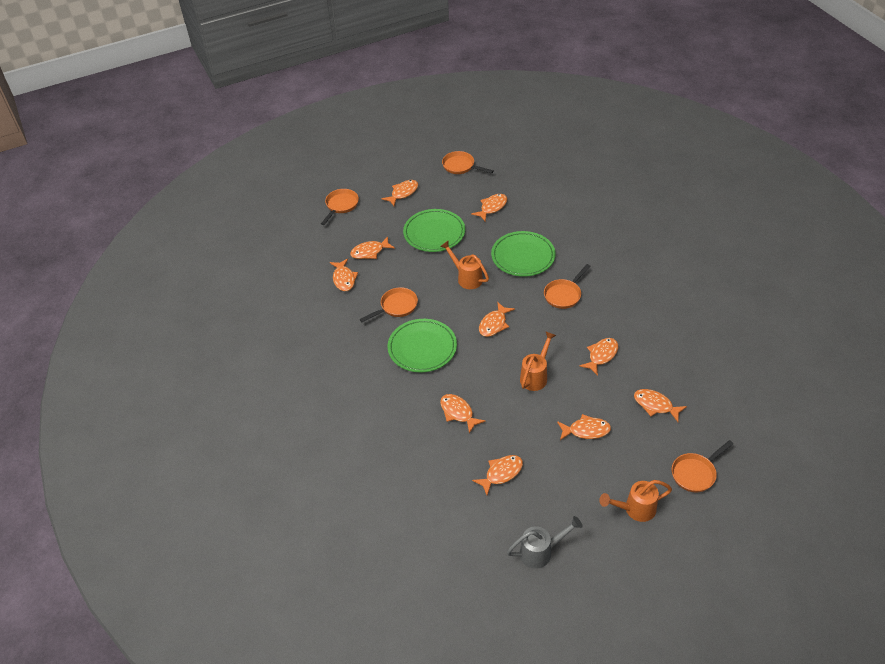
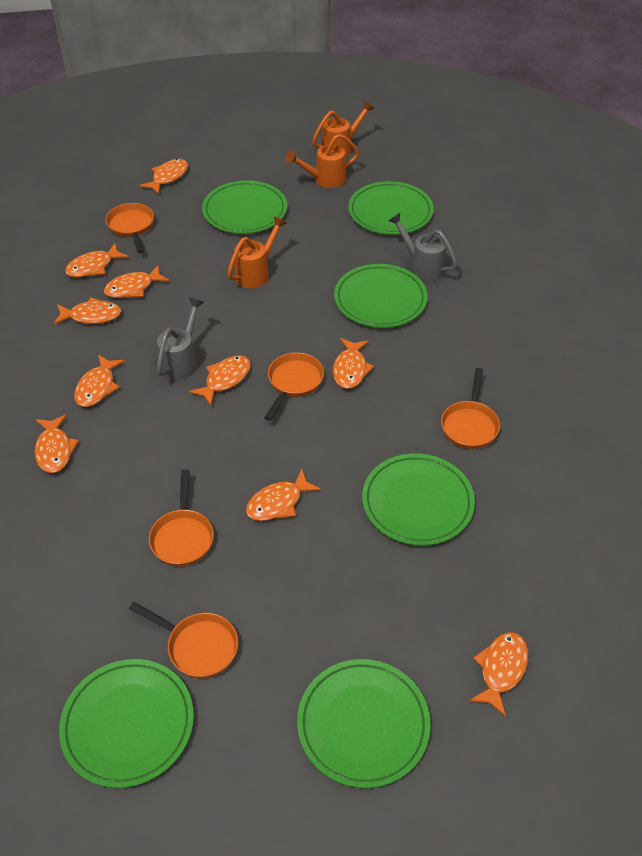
green plate: 3 -> 6
grey watering can: 1 -> 2

